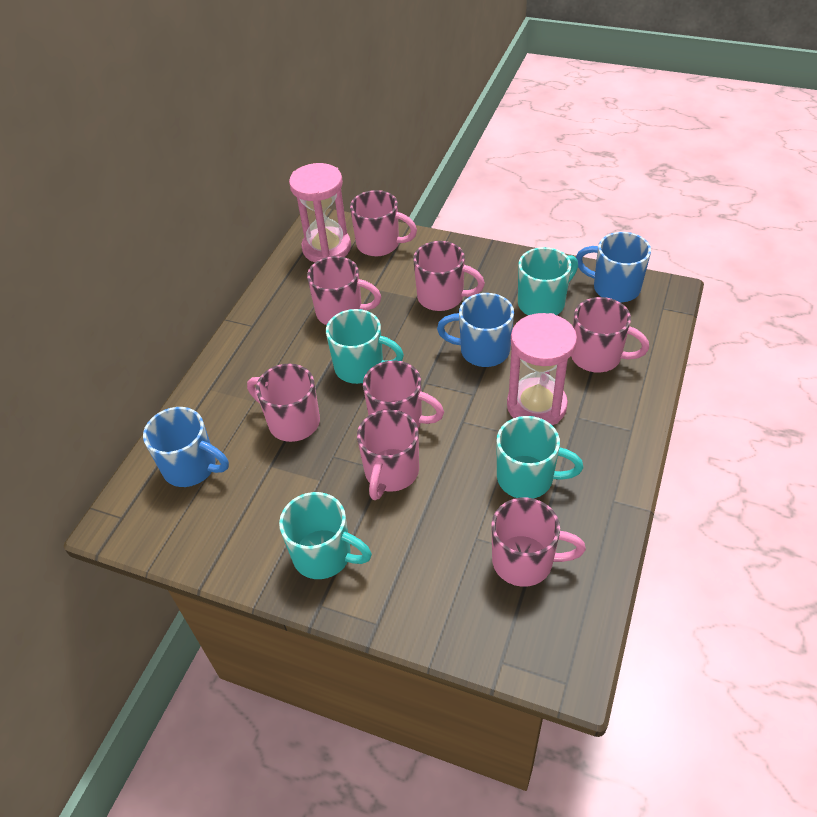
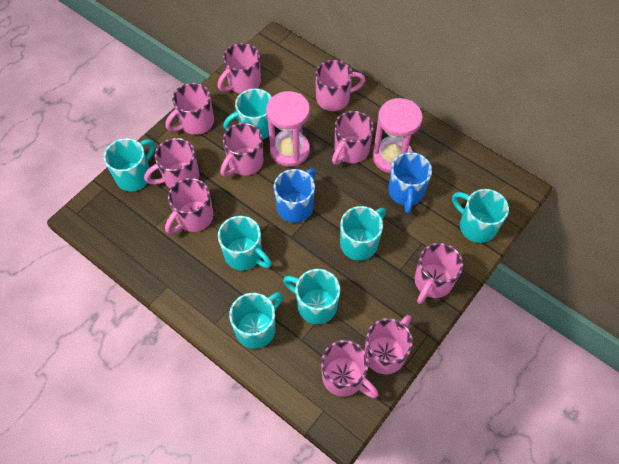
blue mug: 3 -> 2
pink mug: 8 -> 10
turquoise mug: 4 -> 7

